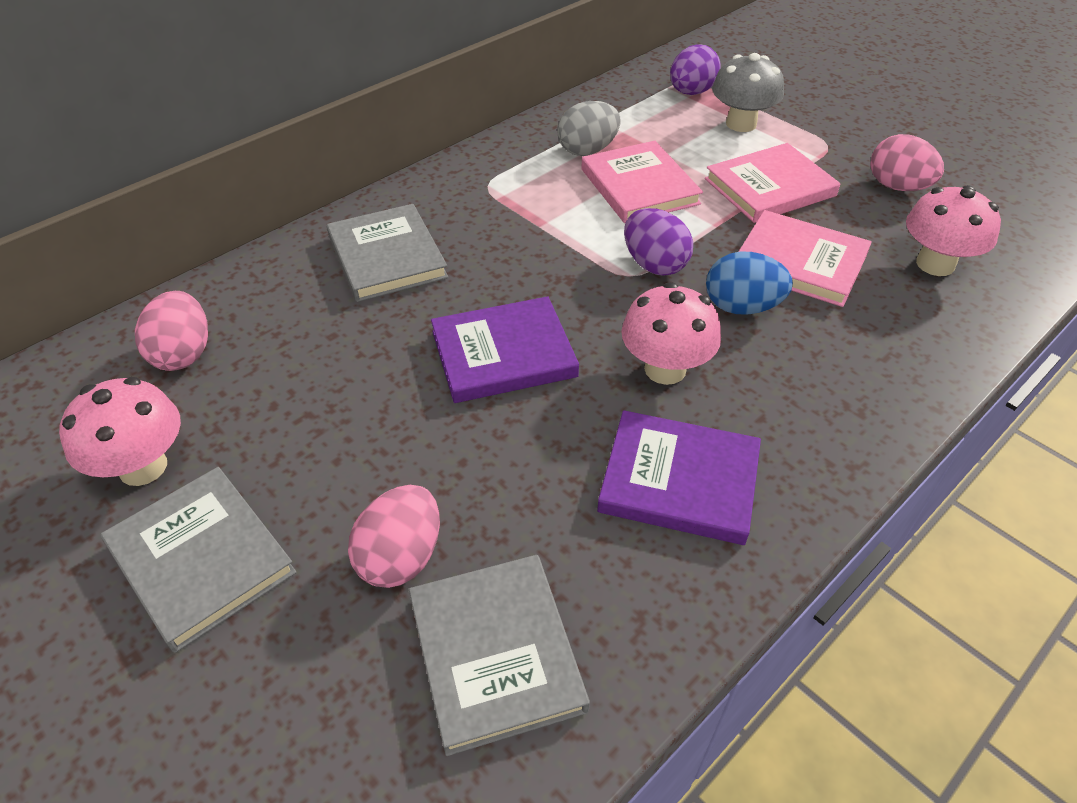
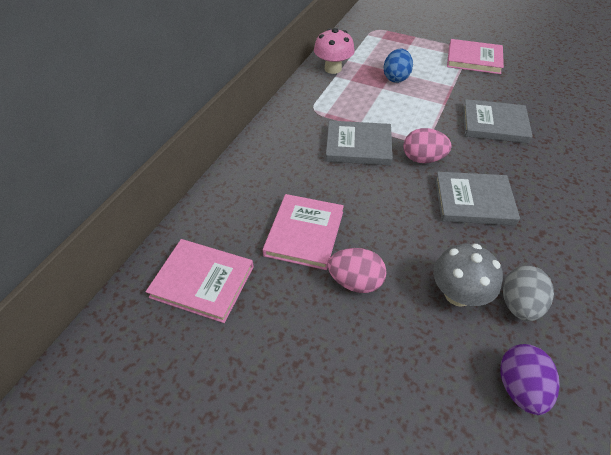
pink egg: 3 -> 2
pink mushroom: 3 -> 1
purple book: 2 -> 0
purple egg: 2 -> 1

